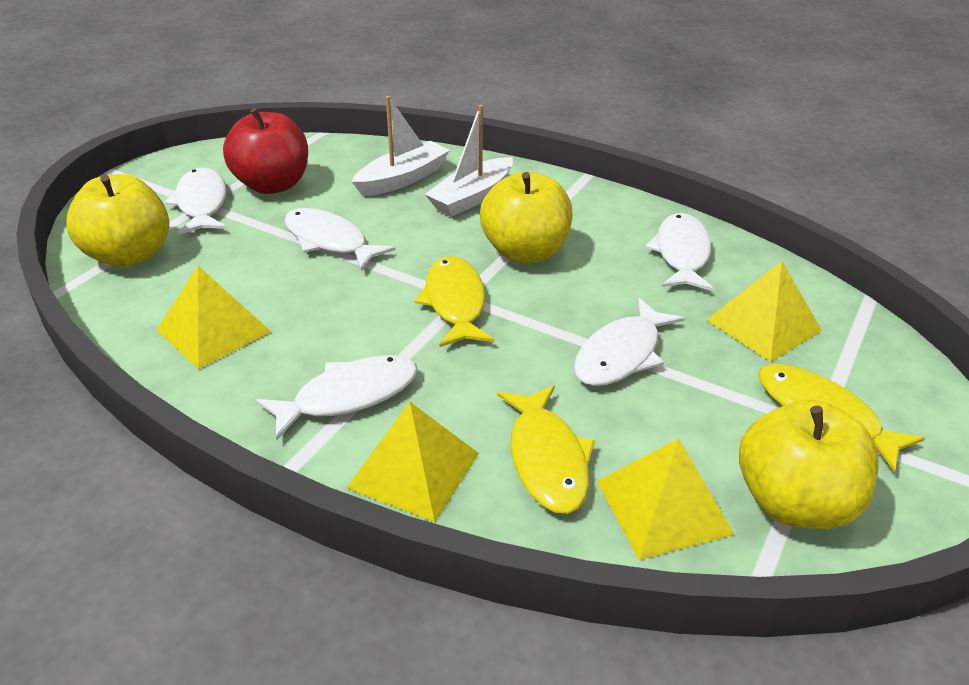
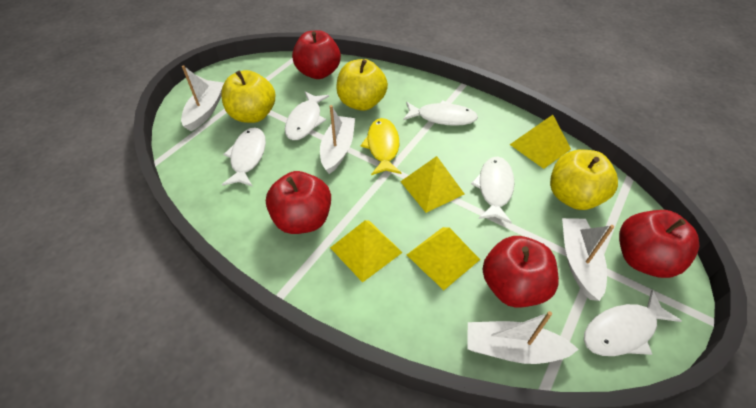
red apple: 1 -> 4
white boat: 2 -> 4
yellow fish: 3 -> 1

